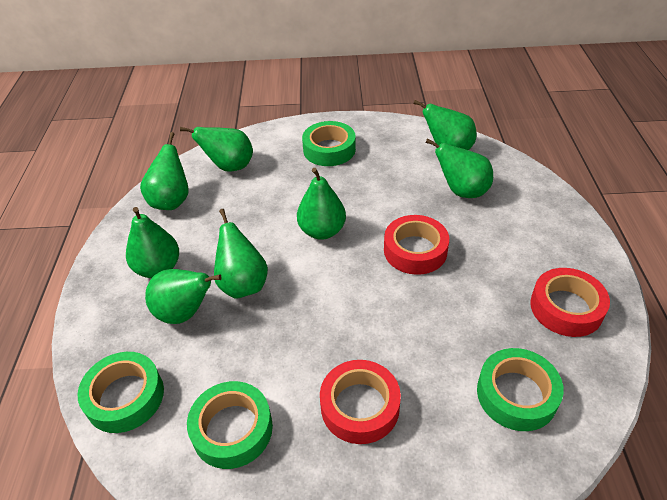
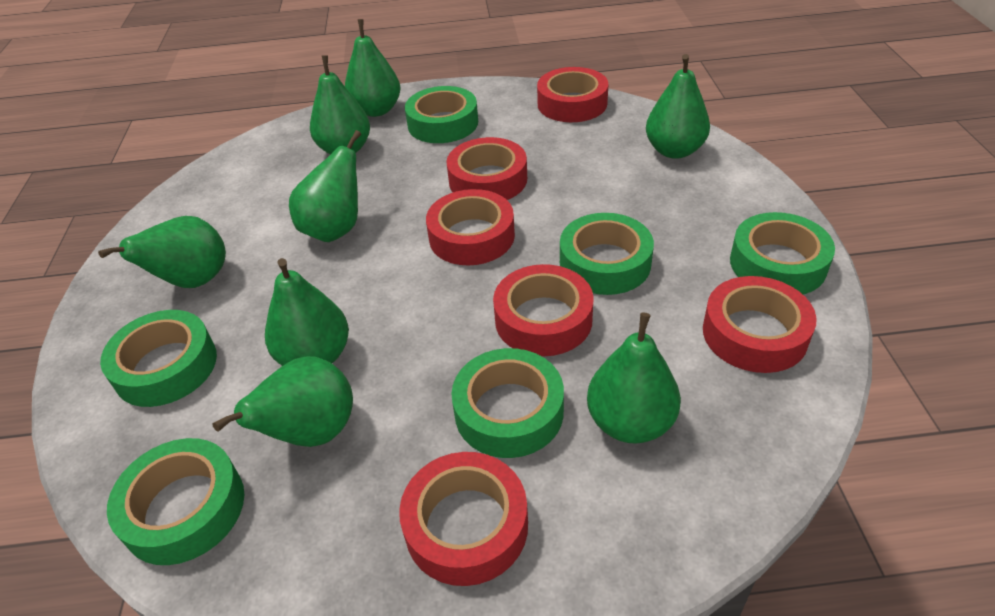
green tape: 4 -> 6
red tape: 3 -> 6

